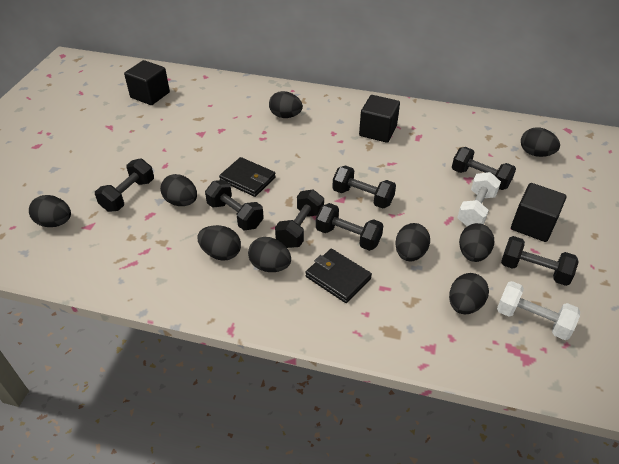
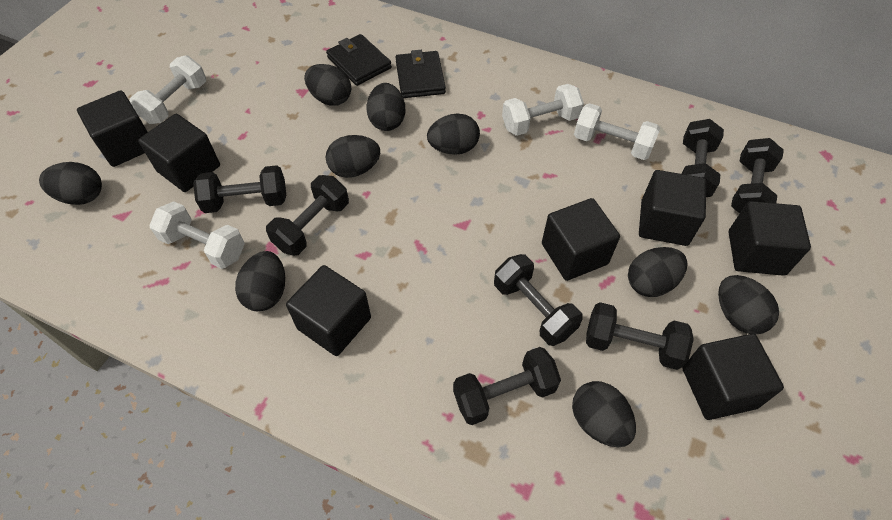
black cube: 3 -> 7
white dumbbell: 2 -> 4

